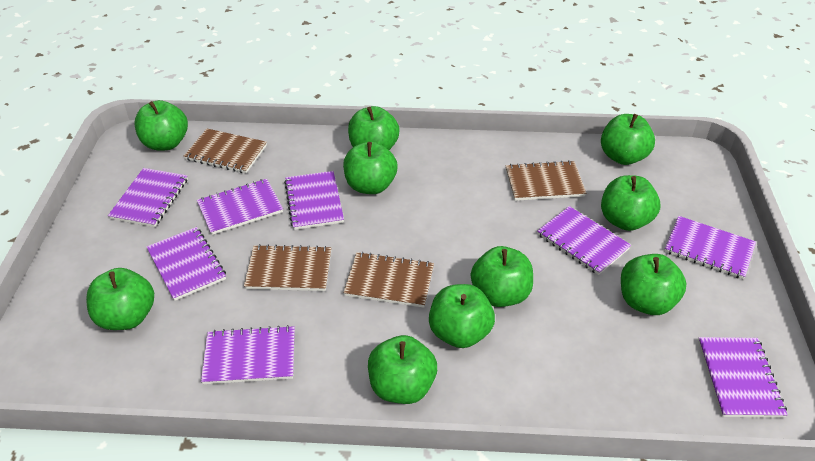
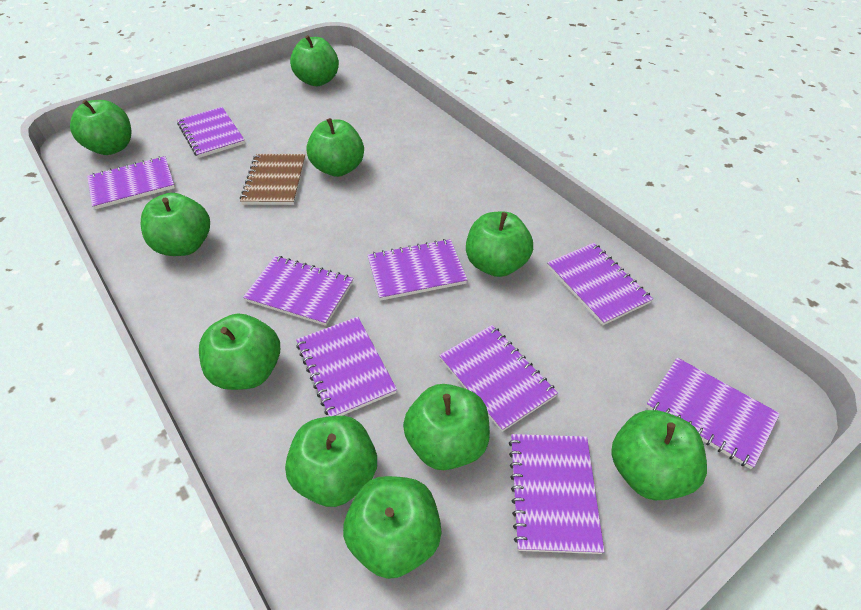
brown notebook: 4 -> 1
purple notebook: 8 -> 9

